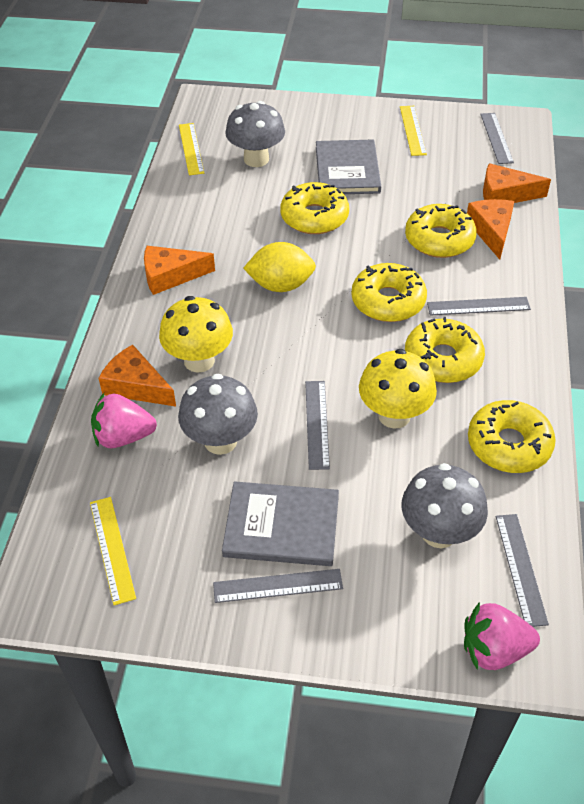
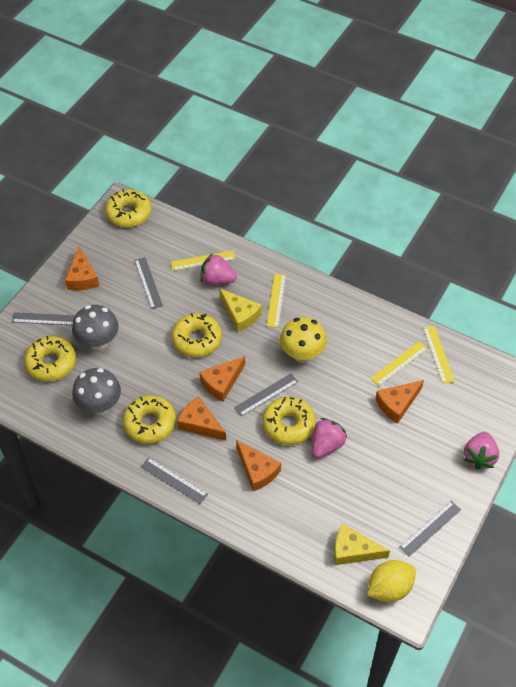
grey book: 2 -> 0
grey mushroom: 3 -> 2
orange cheese: 4 -> 5
pink strawberry: 2 -> 3
yellow cheese: 0 -> 2
yellow mushroom: 2 -> 1
yellow ruler: 3 -> 4

